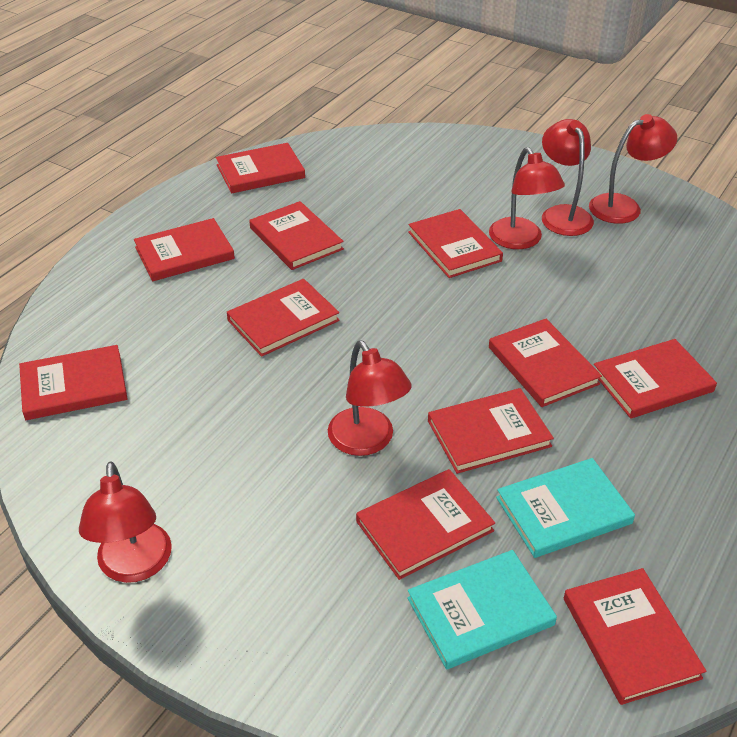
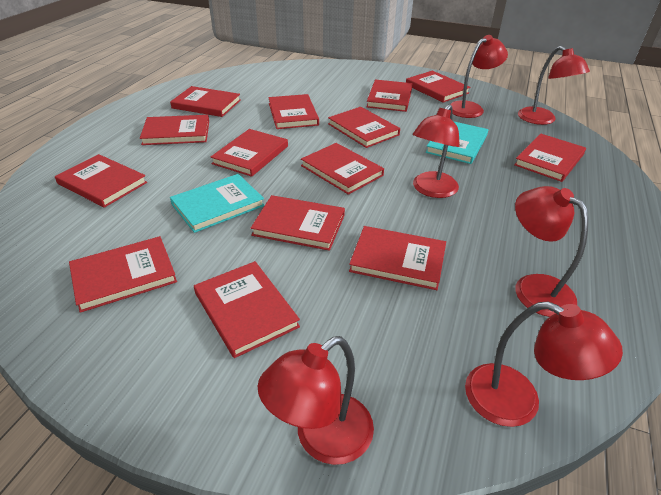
red book: 11 -> 14
red lamp: 5 -> 6

